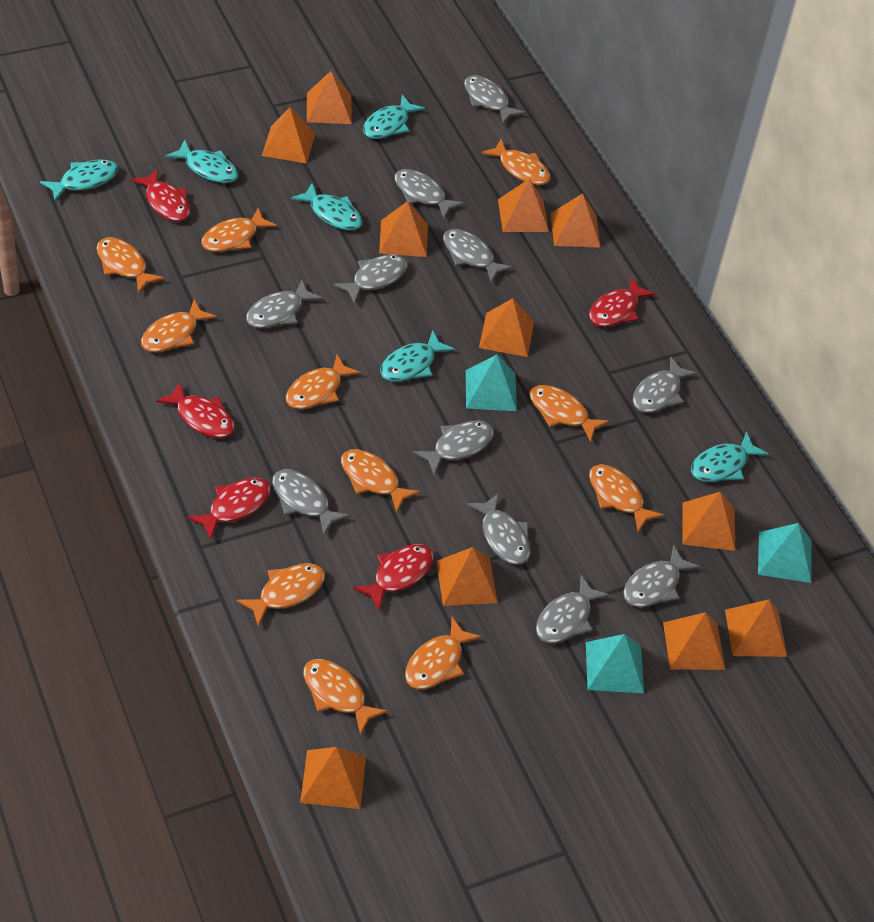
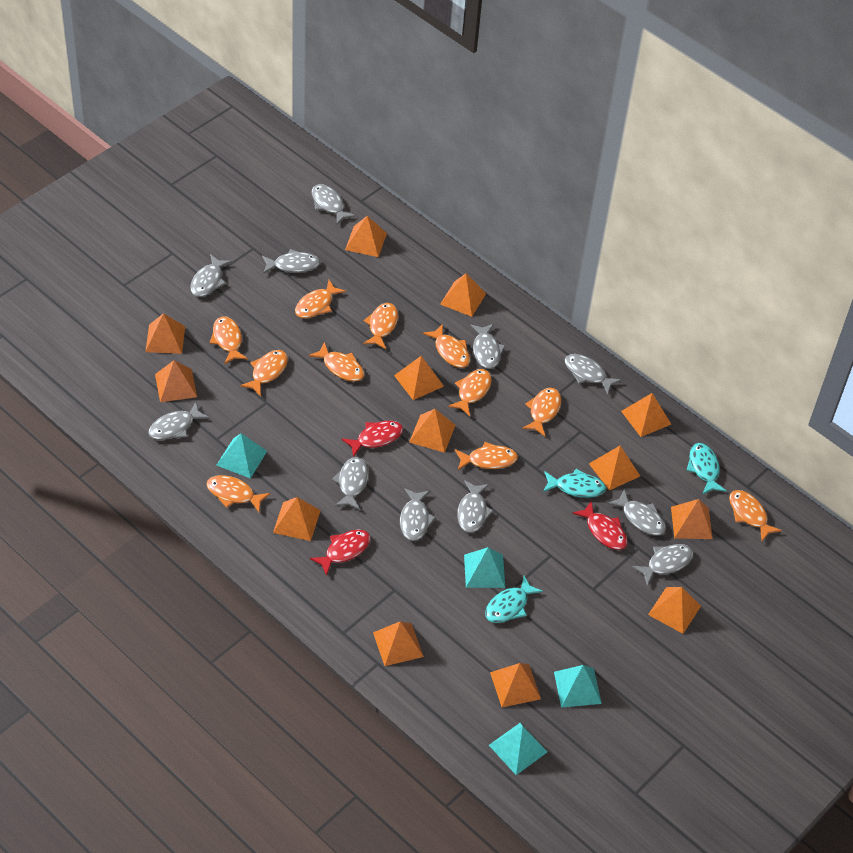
orange pyramid: 11 -> 13
red fish: 5 -> 3
turquoise fish: 6 -> 3
turquoise pyramid: 3 -> 4

